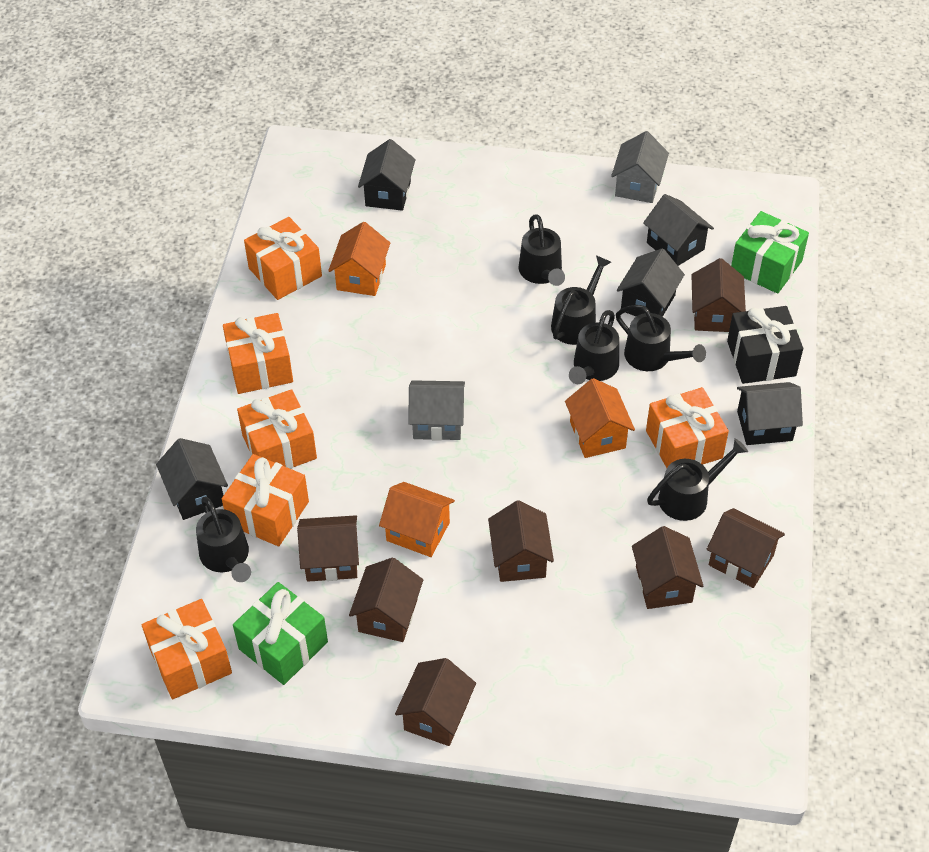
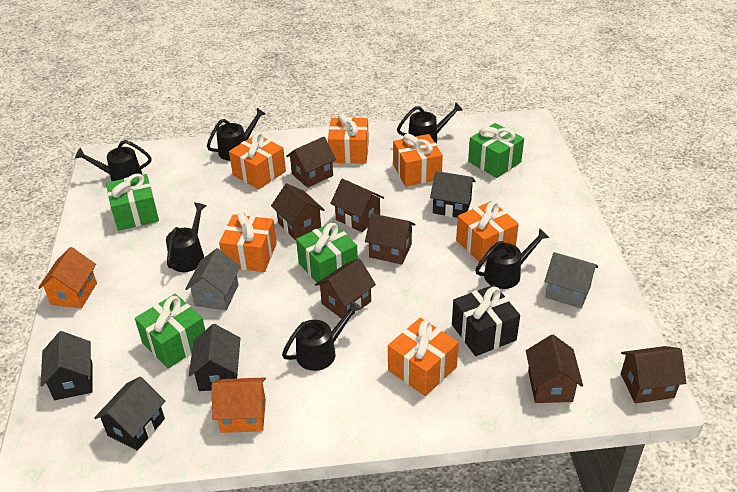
black house: 5 -> 4
green gift: 2 -> 4
orange house: 3 -> 2

